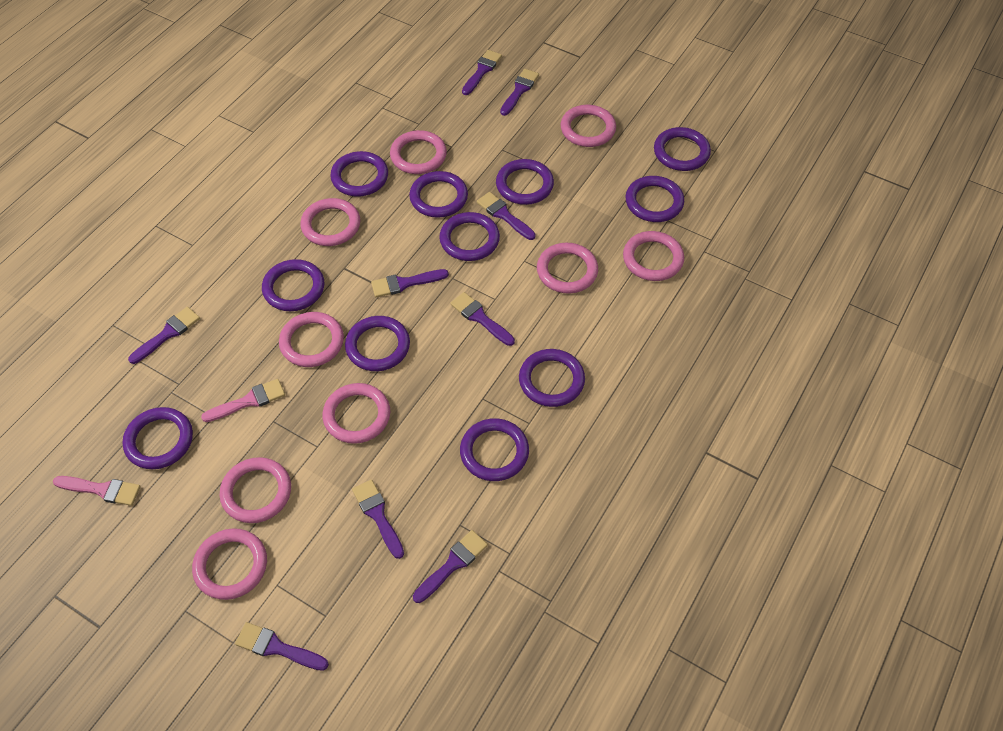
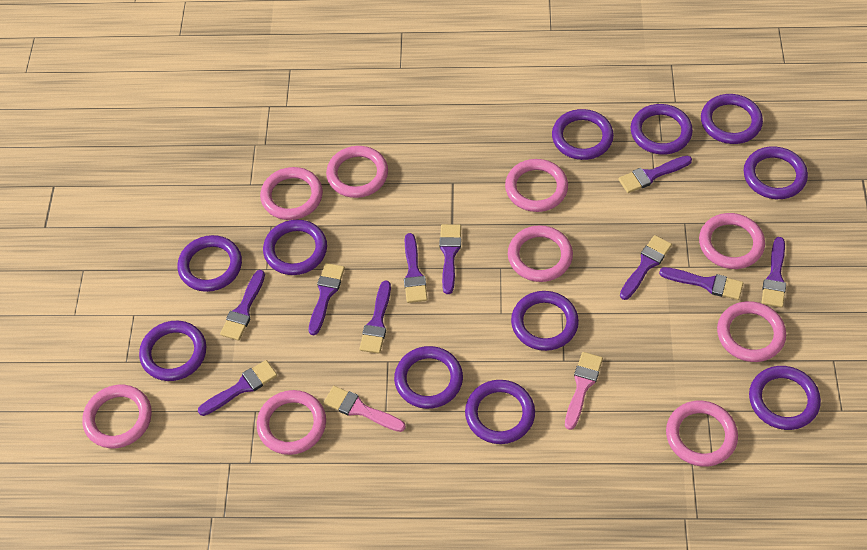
purple brush: 9 -> 10

